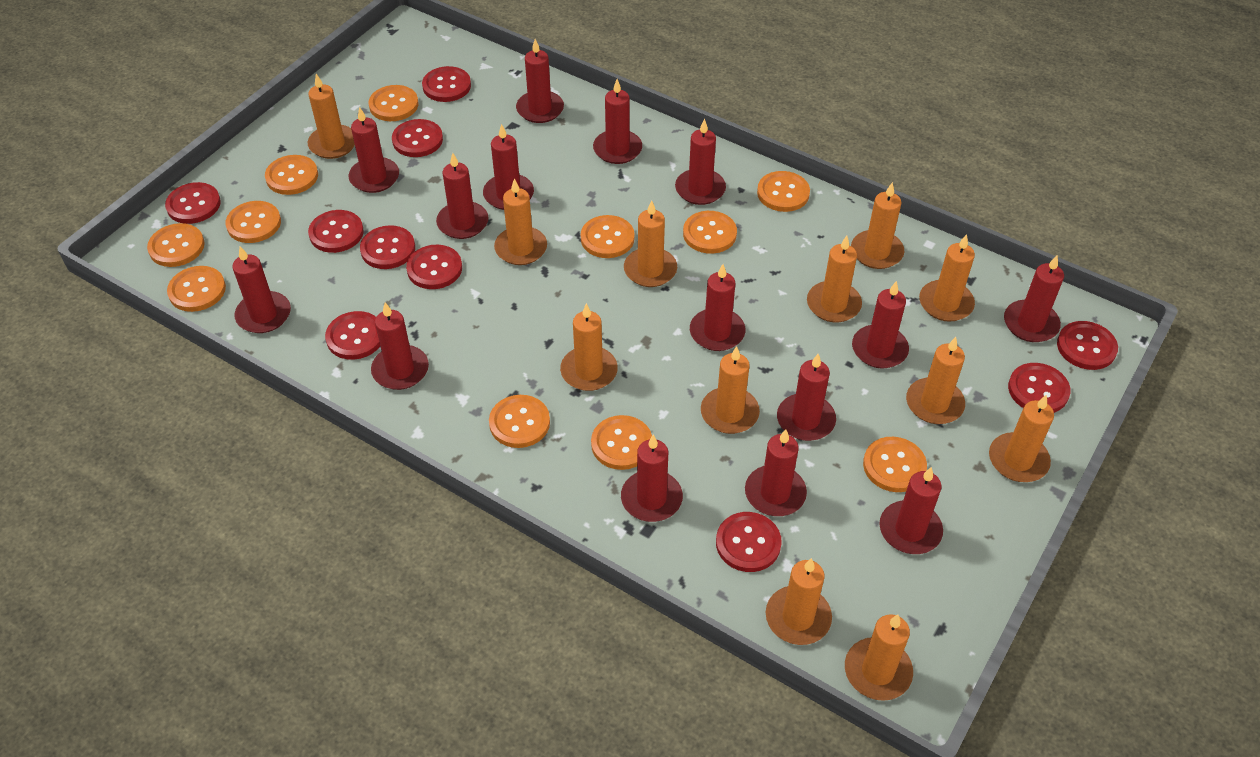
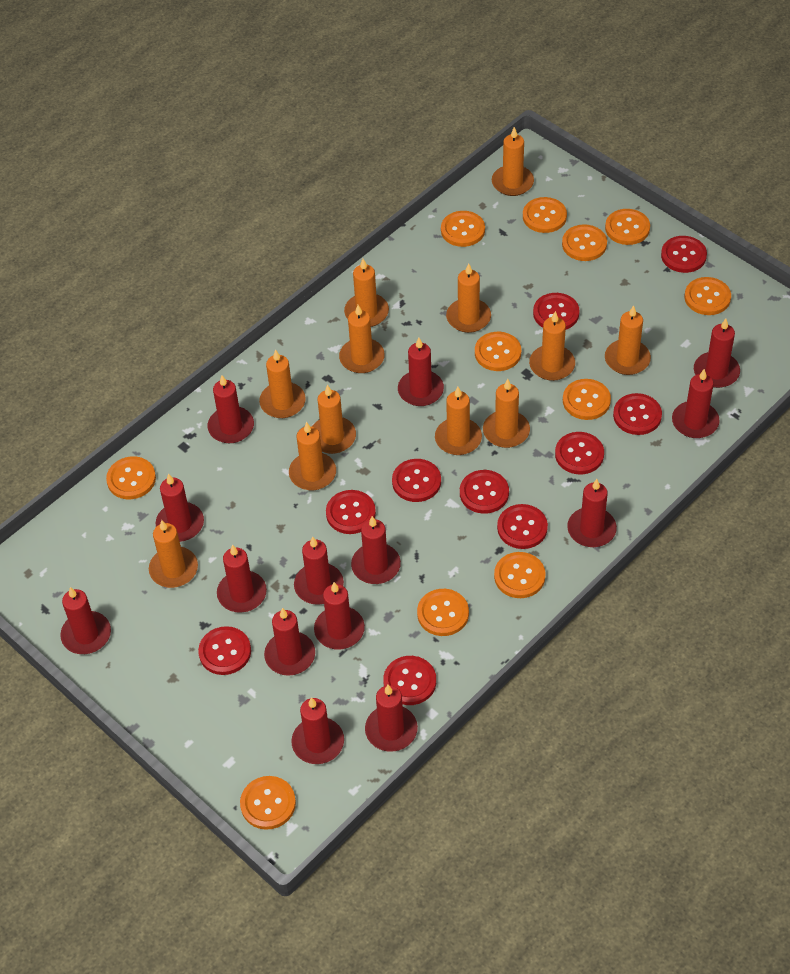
red candle: 15 -> 14

